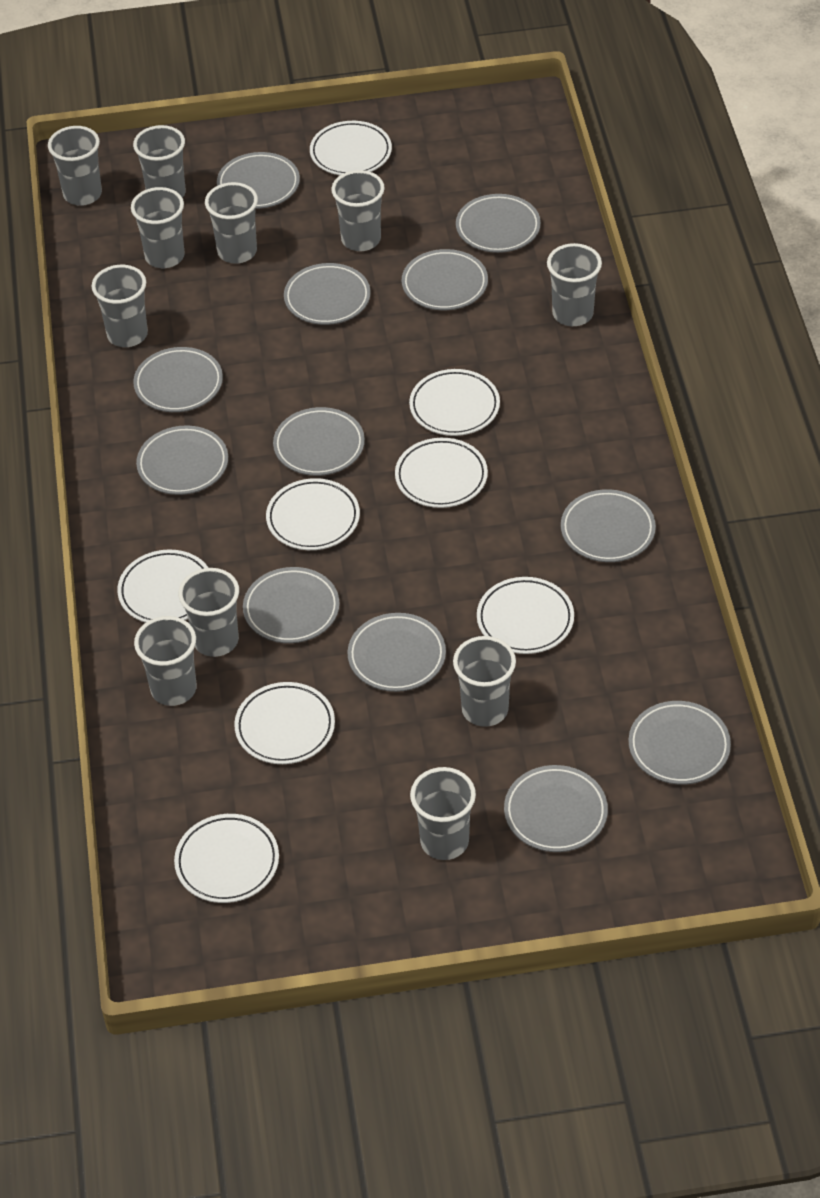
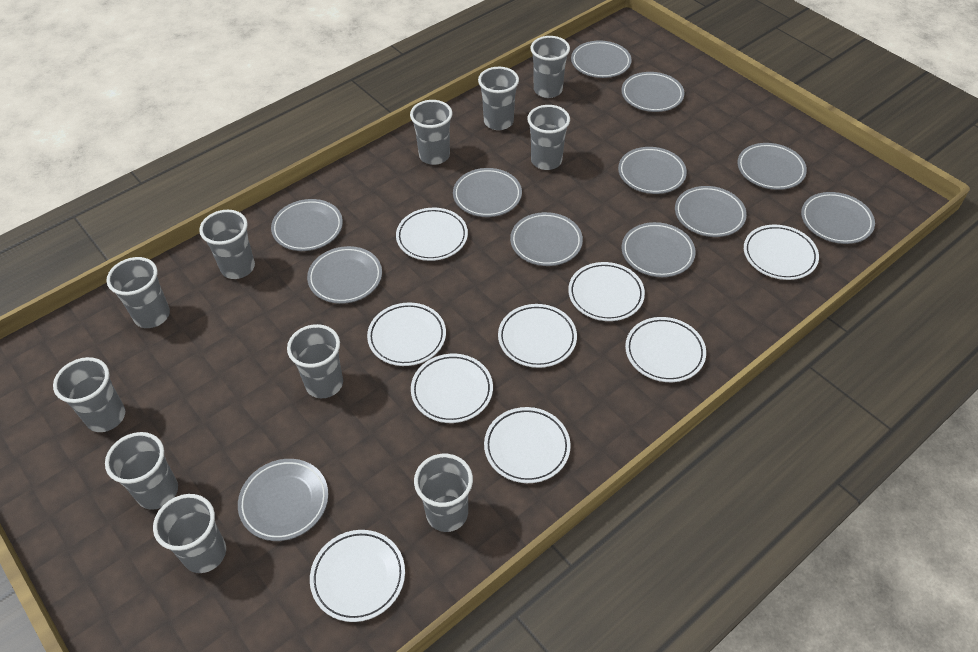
white plate: 8 -> 9

